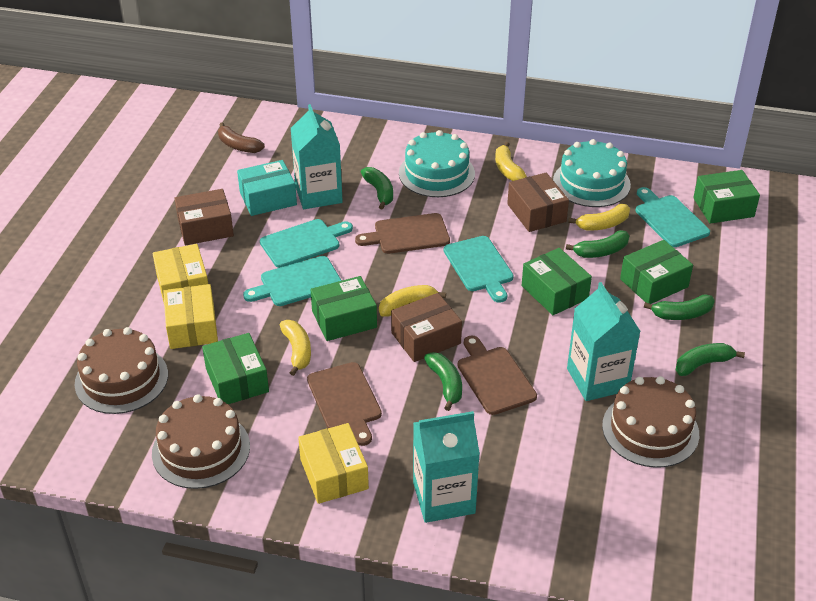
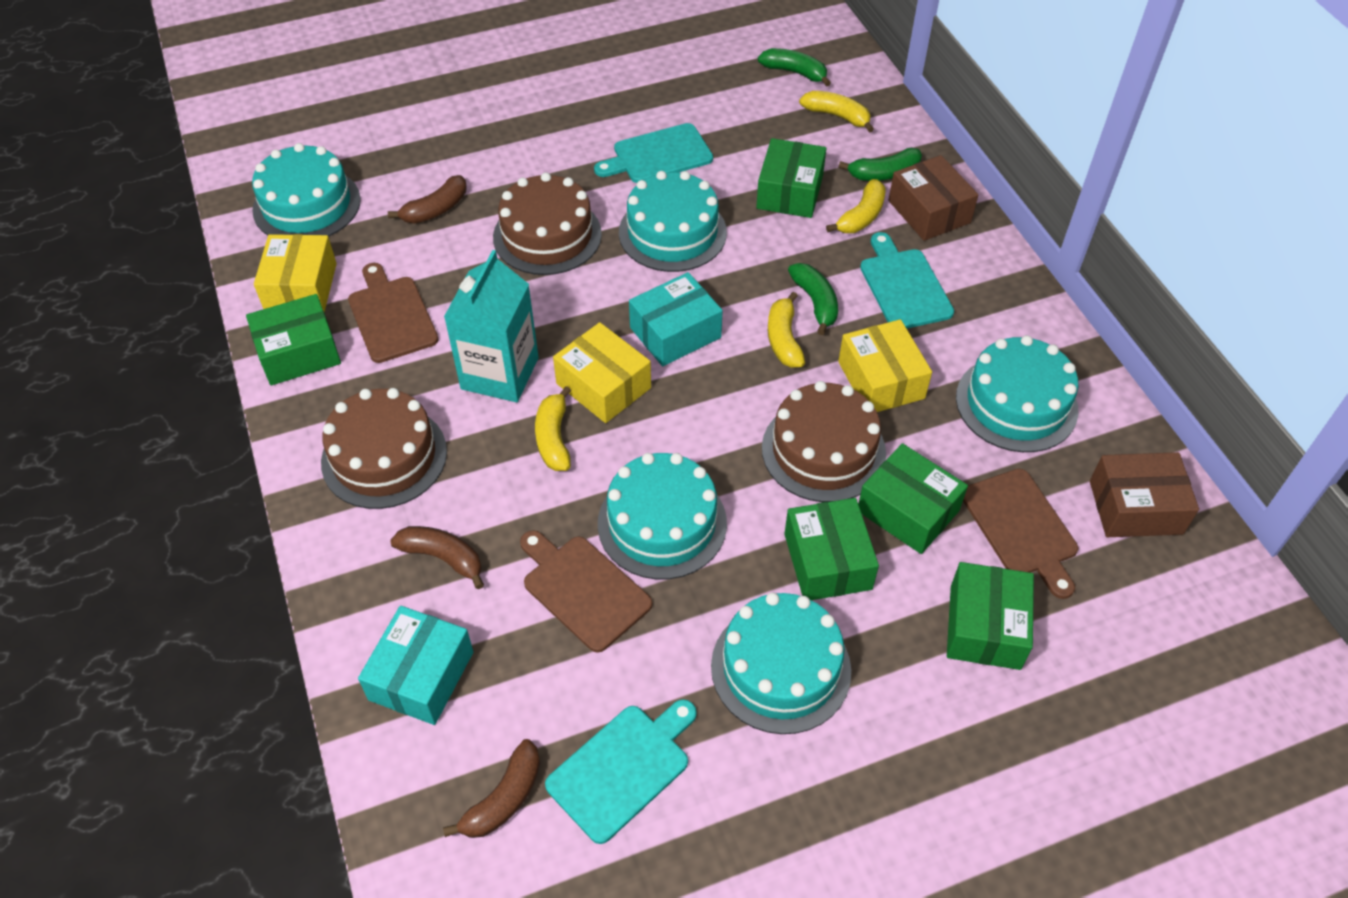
brown banana: 1 -> 3
brown box: 3 -> 2
green banana: 5 -> 3
turquoise box: 1 -> 2
turquoise cake: 2 -> 5
turquoise carton: 3 -> 1
turquoise cutting board: 4 -> 3

